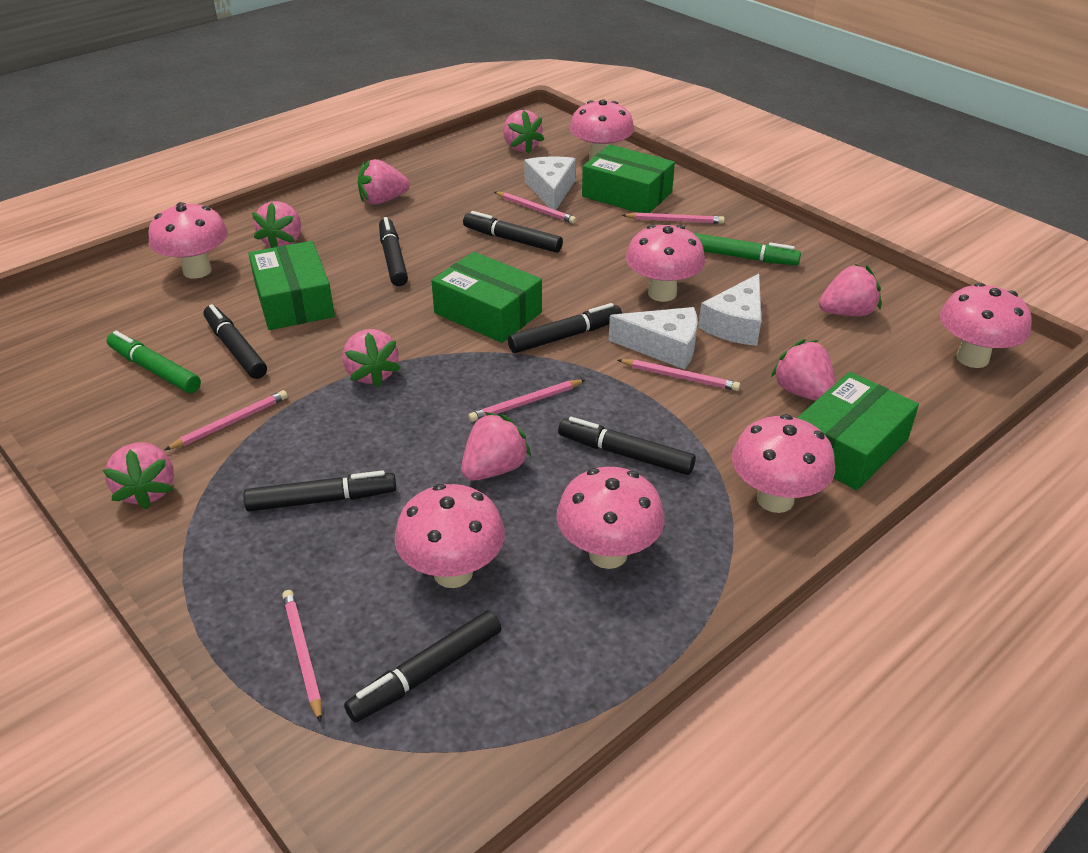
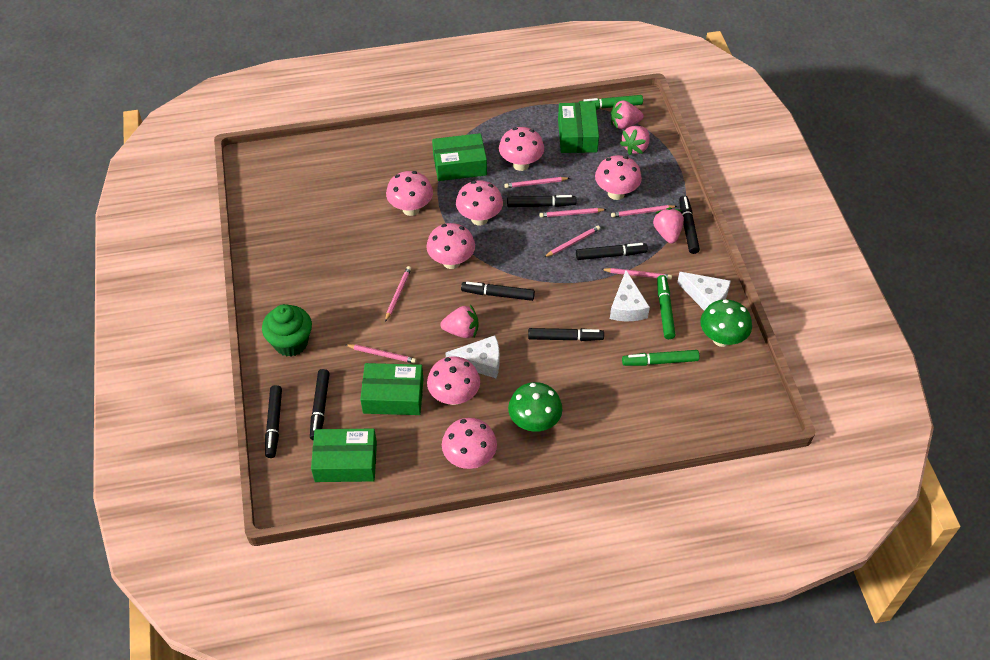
green cupcake: 0 -> 1
green marker: 2 -> 3
green mushroom: 0 -> 2
pink pencil: 6 -> 7
pink strawberry: 8 -> 4

